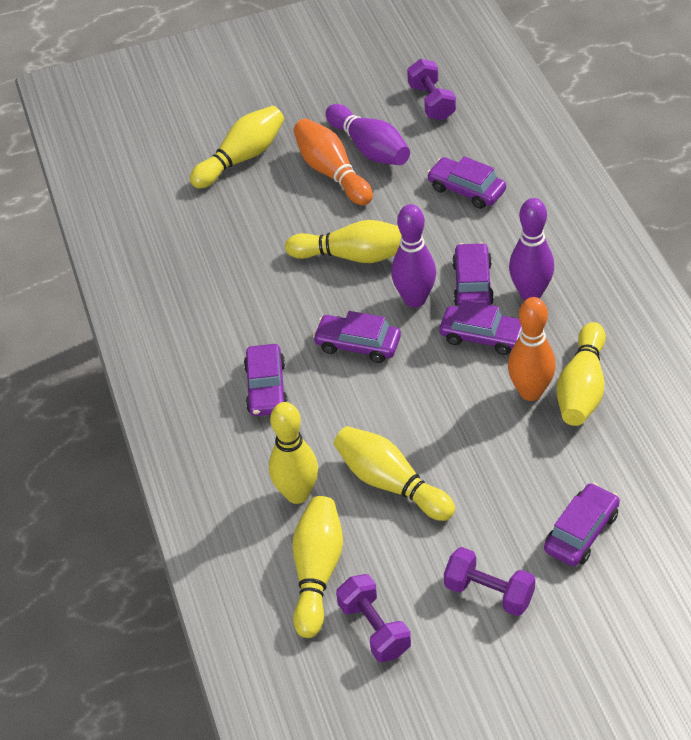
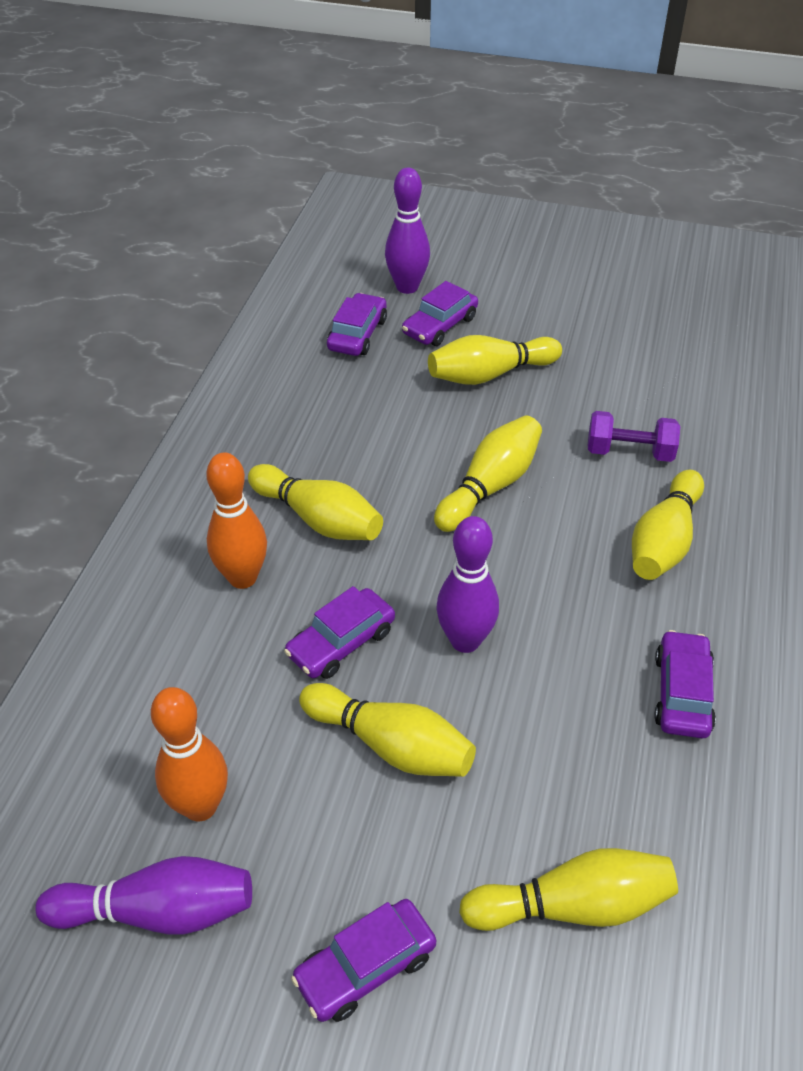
purple car: 6 -> 5
purple dumbbell: 3 -> 1

